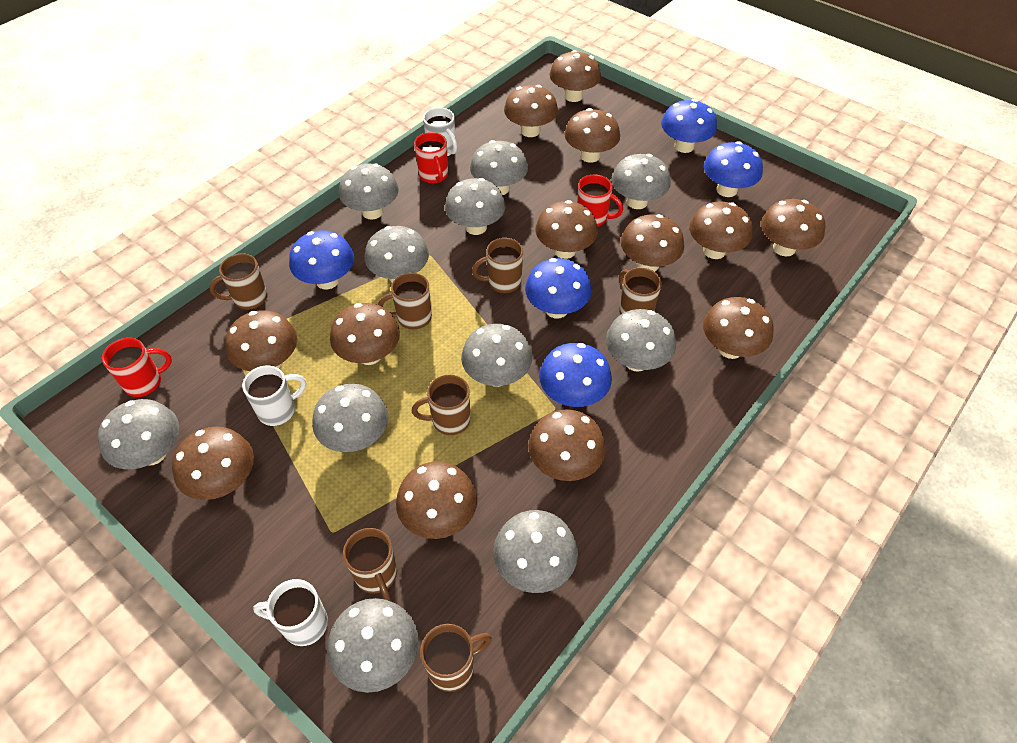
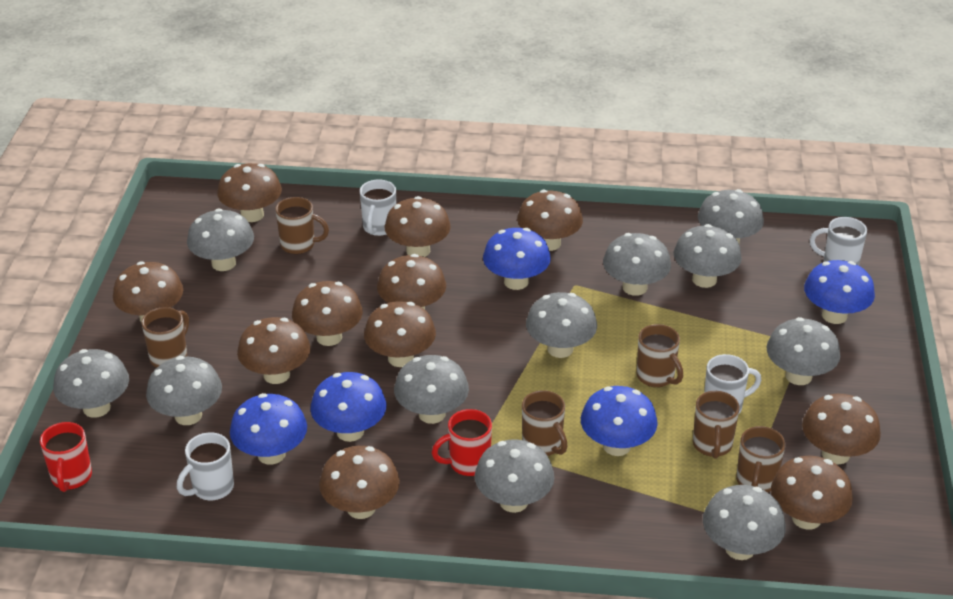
brown mug: 7 -> 6
brown mushroom: 13 -> 11
red mug: 3 -> 2
white mug: 3 -> 4

